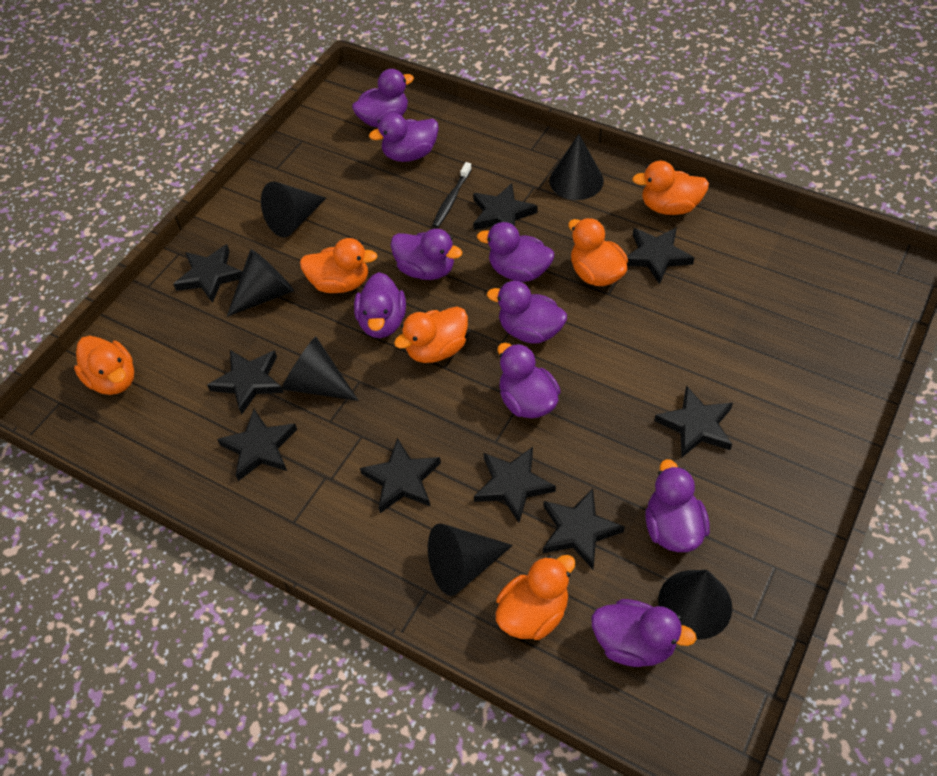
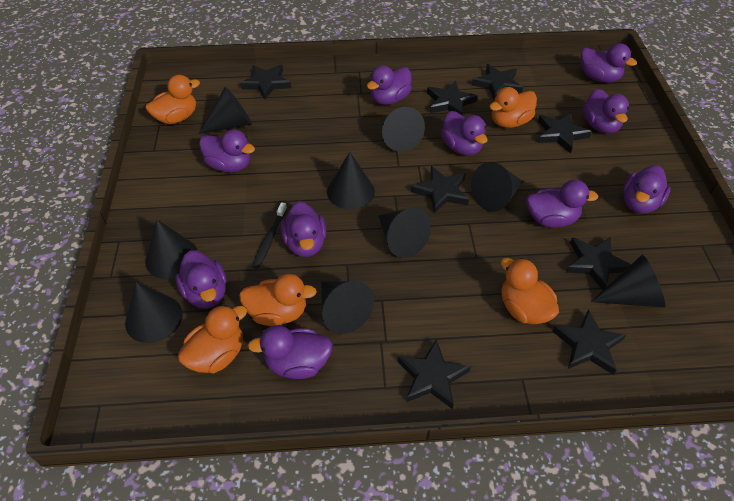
black cone: 6 -> 9
black star: 9 -> 8
orange duck: 6 -> 5
purple duck: 9 -> 10

